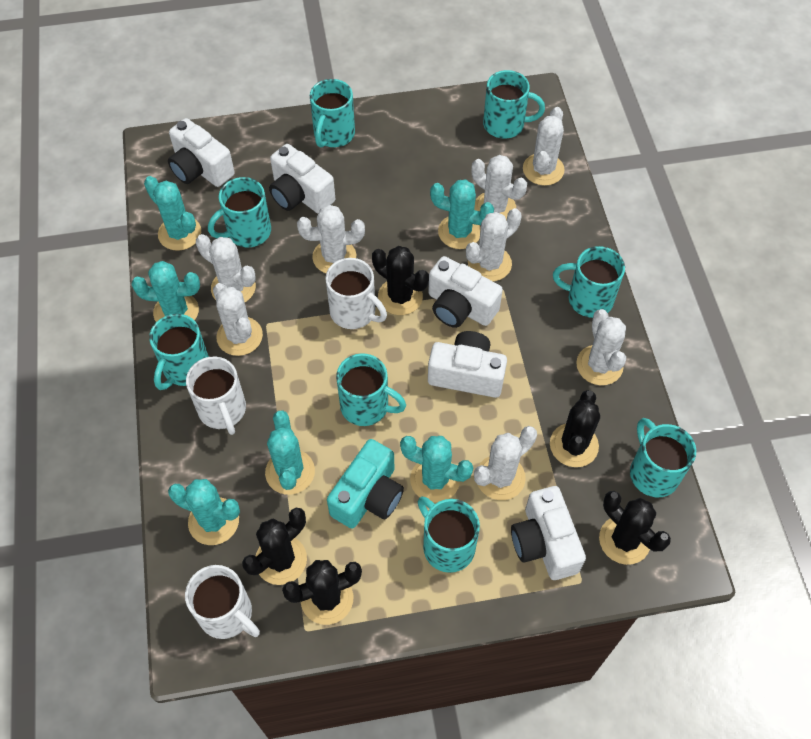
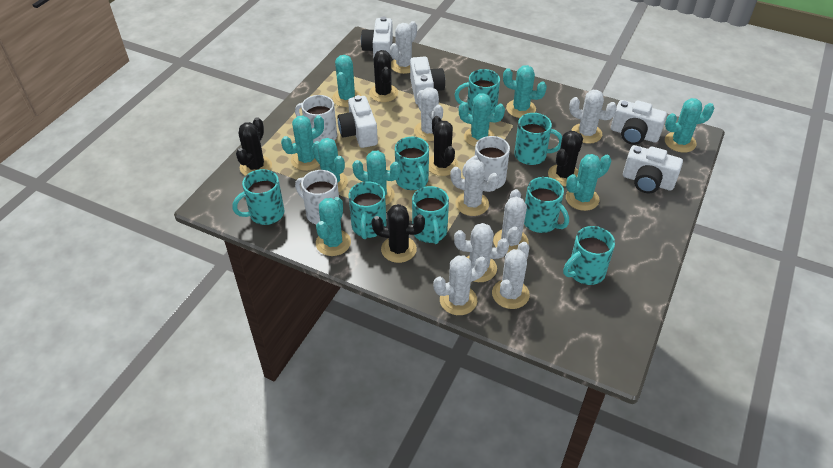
turquoise cactus: 6 -> 9
turquoise camera: 1 -> 0

